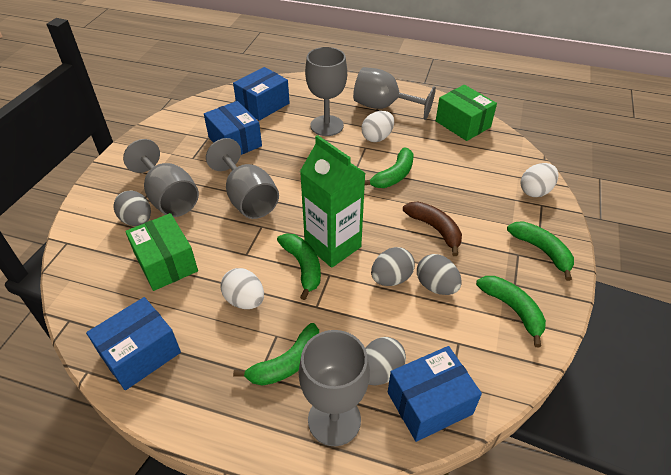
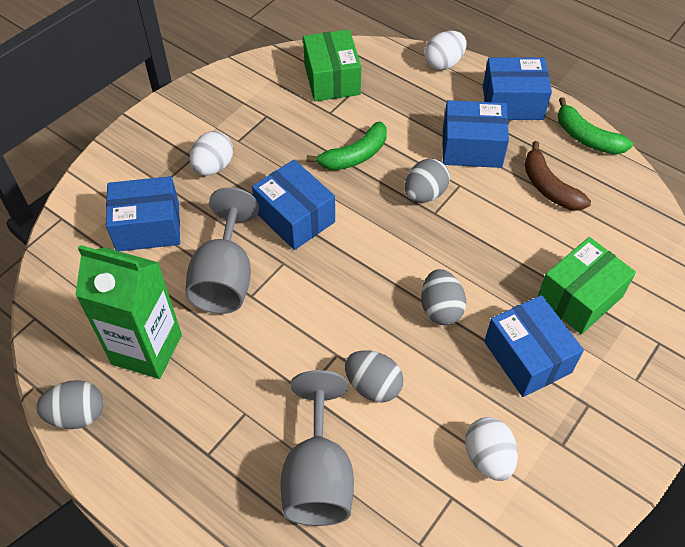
blue box: 4 -> 5
green banana: 5 -> 2
grey goblet: 5 -> 2

